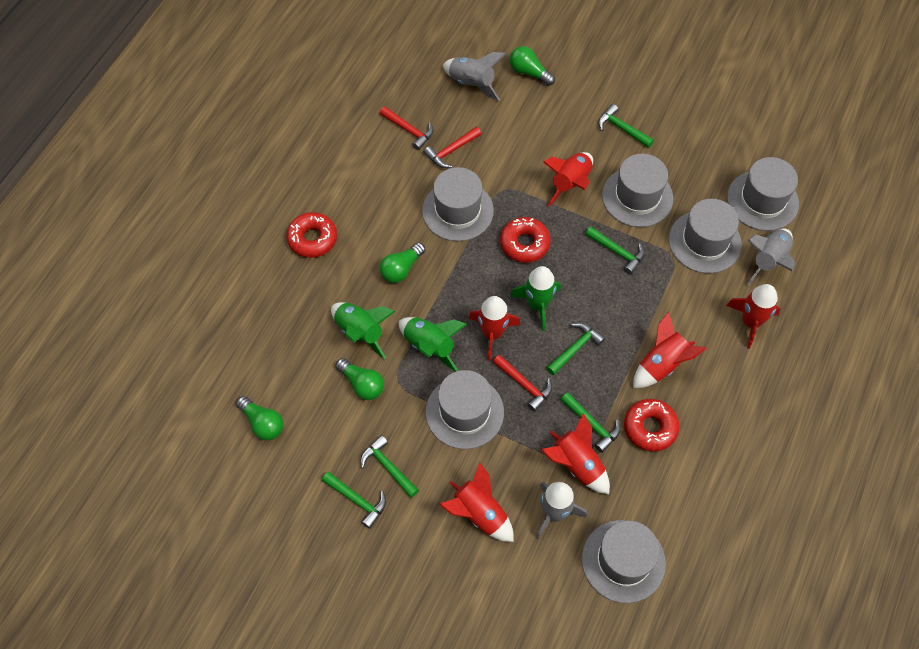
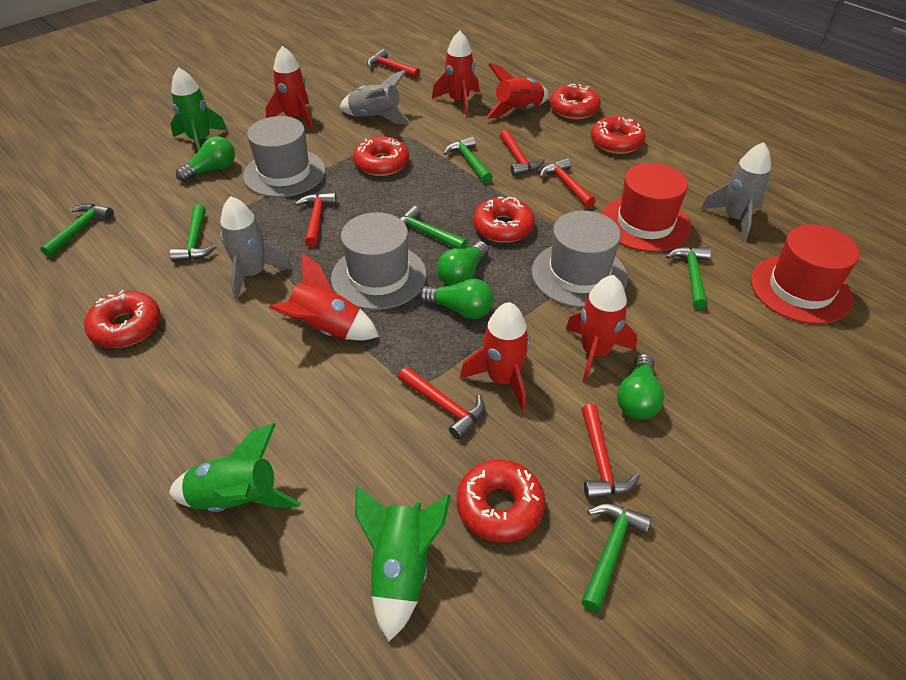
grey hat: 6 -> 3
red donut: 3 -> 6
red hammer: 3 -> 6
red hat: 0 -> 2

